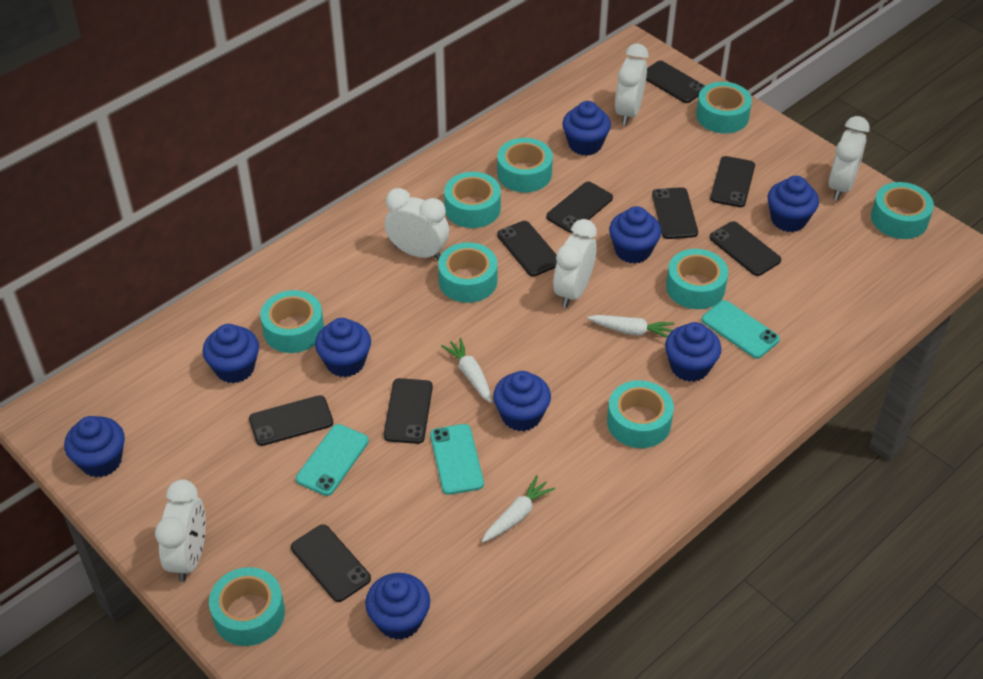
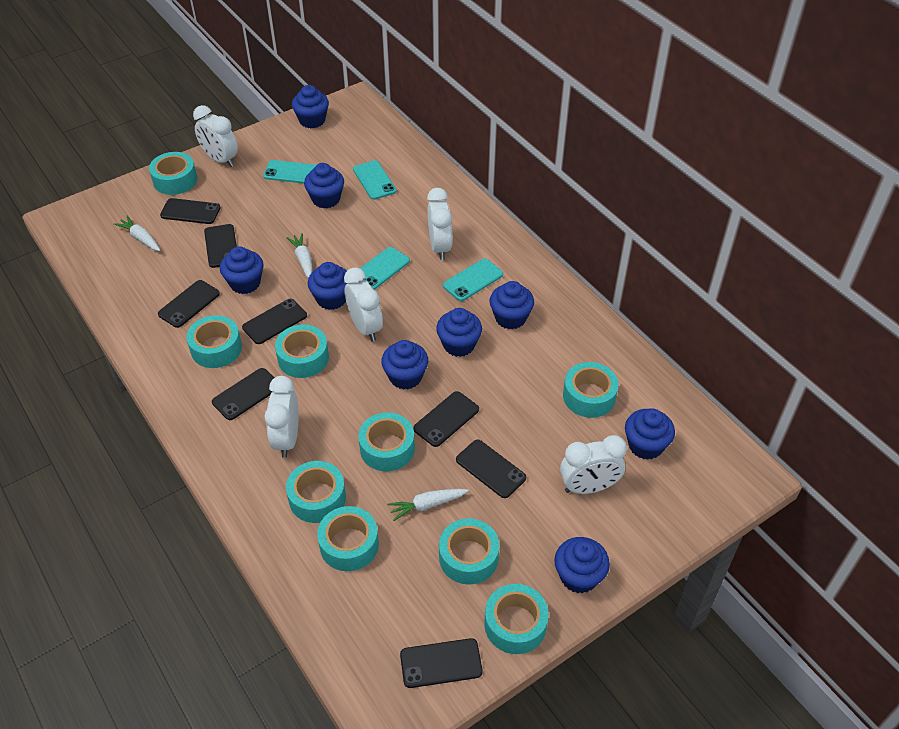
black phone: 9 -> 8
turquoise phone: 3 -> 4

